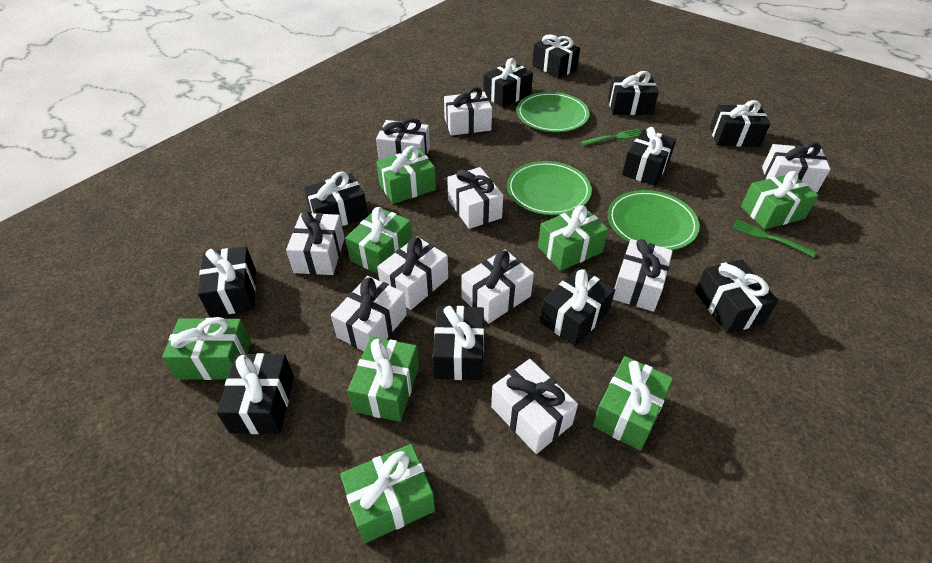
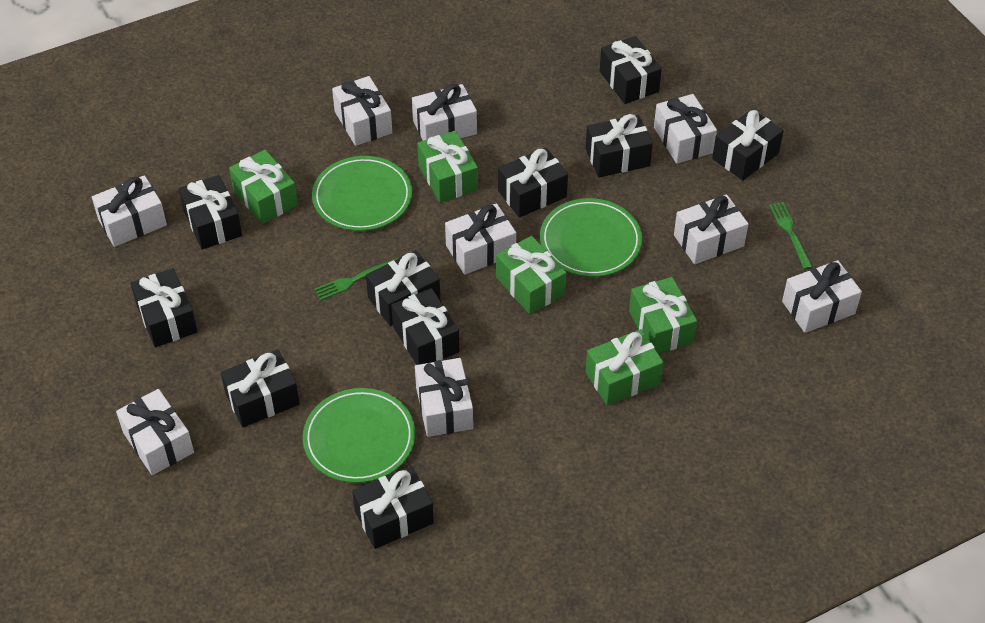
black gift: 11 -> 10
green gift: 8 -> 5
white gift: 10 -> 9

